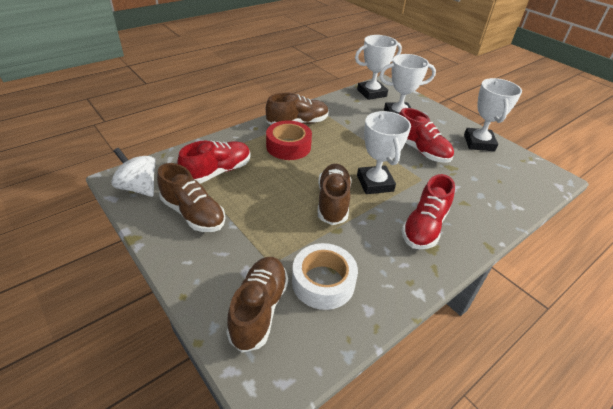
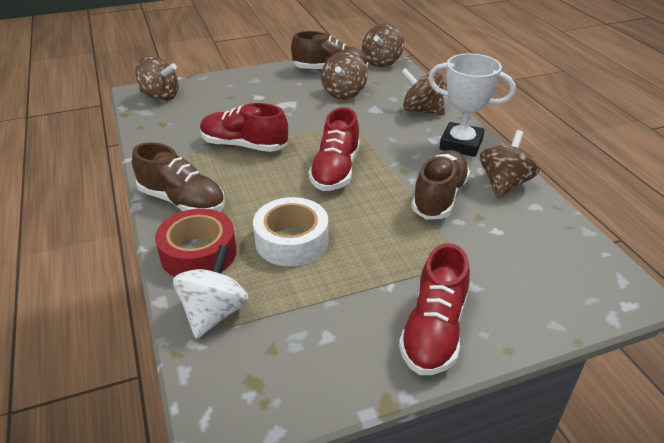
brown shoe: 4 -> 3
brown spinning top: 0 -> 5
white trophy: 4 -> 1

